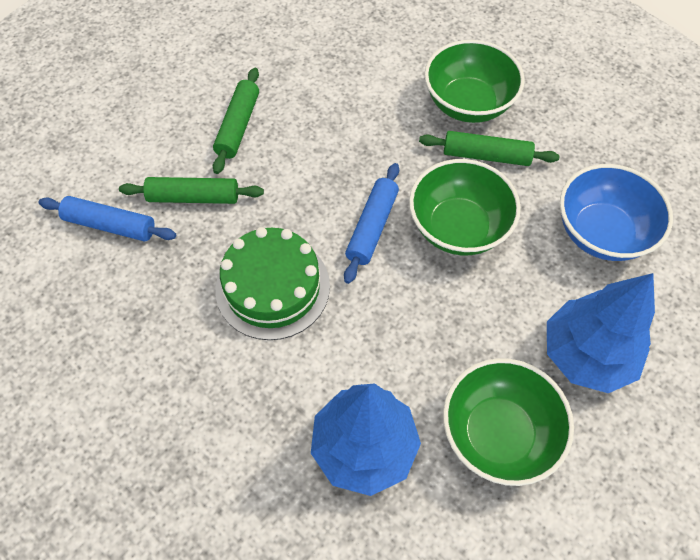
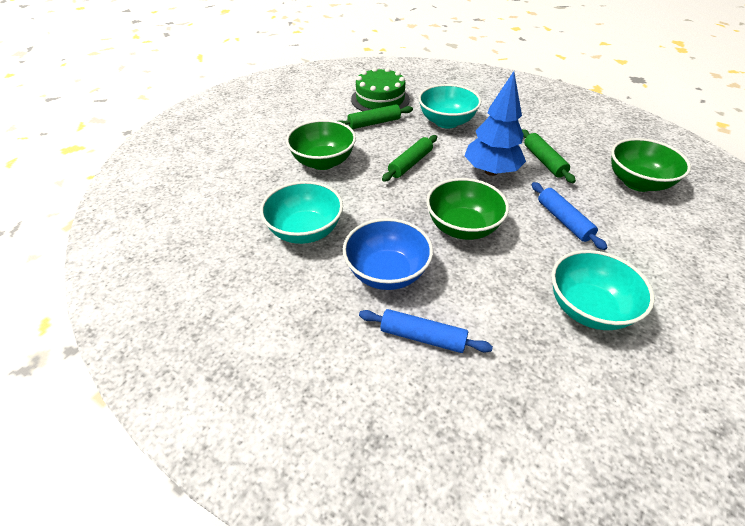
blue tree: 2 -> 1
turquoise bowl: 0 -> 3

